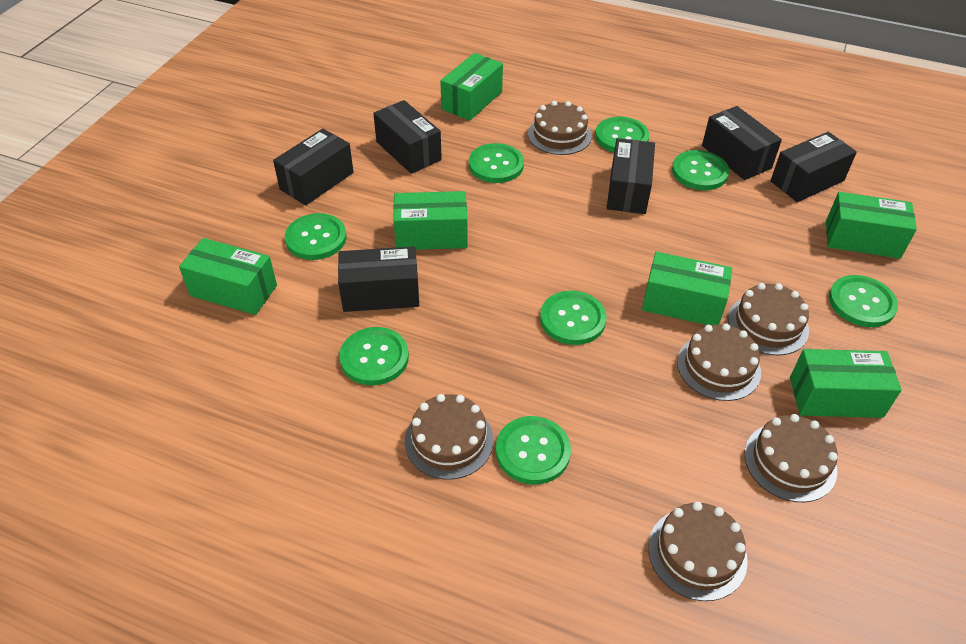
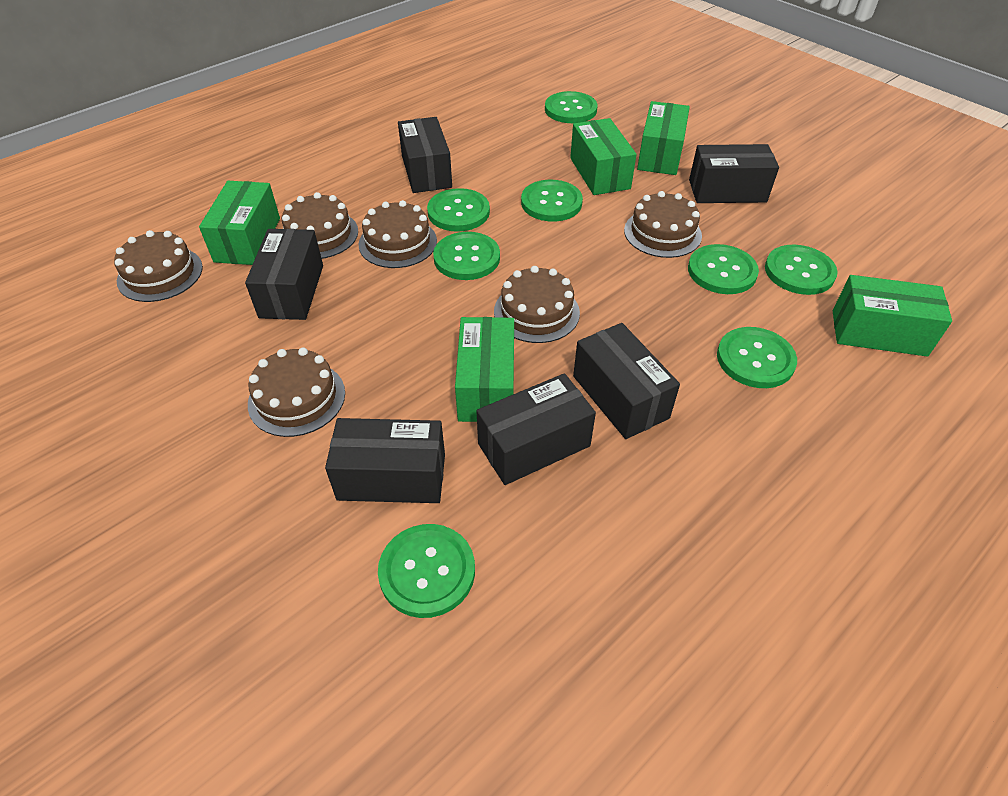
green box: 6 -> 5

